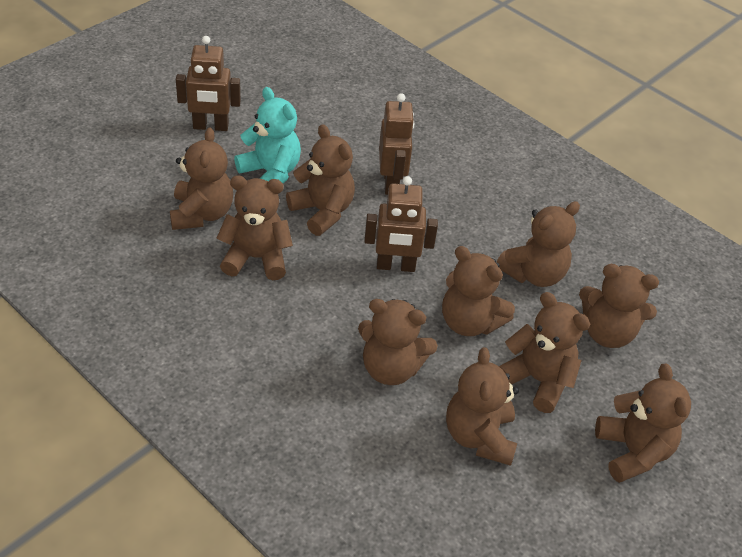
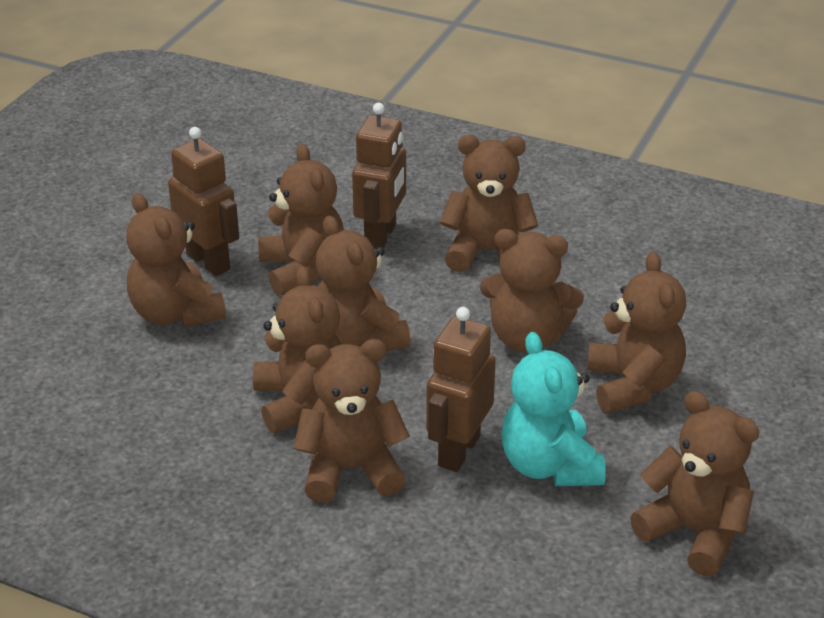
brown teddy bear: 10 -> 9

